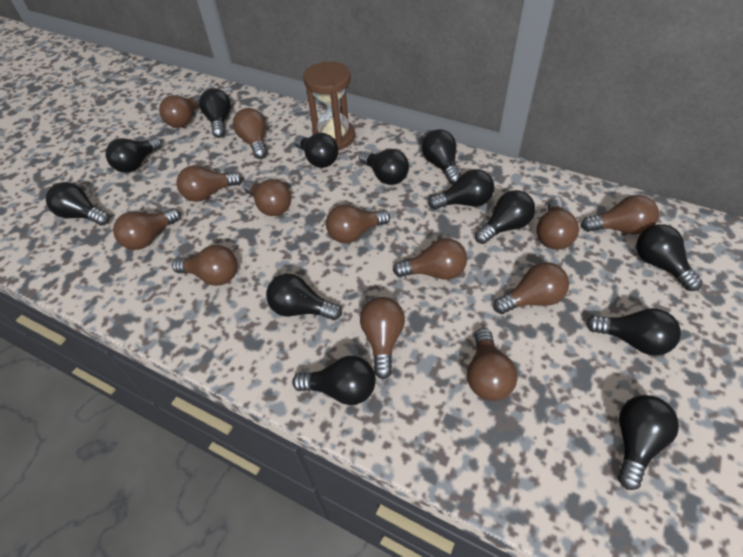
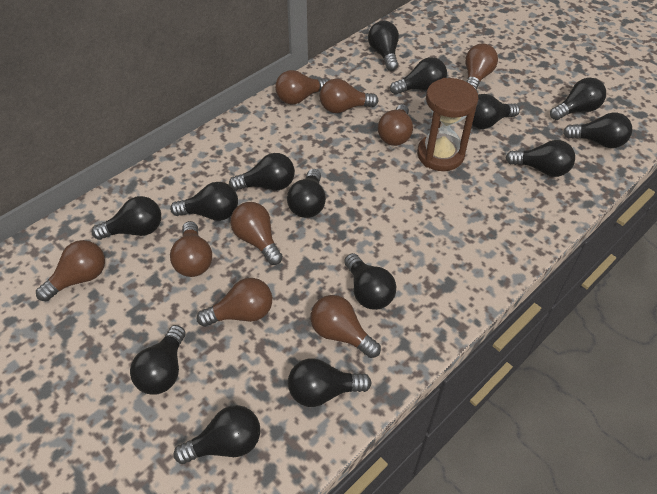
black light bulb: 13 -> 14
brown light bulb: 13 -> 9

